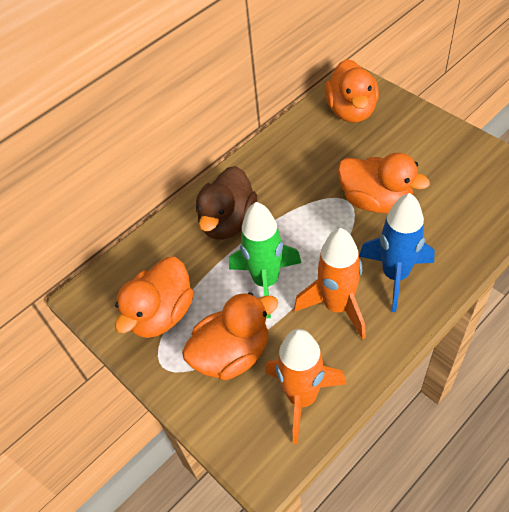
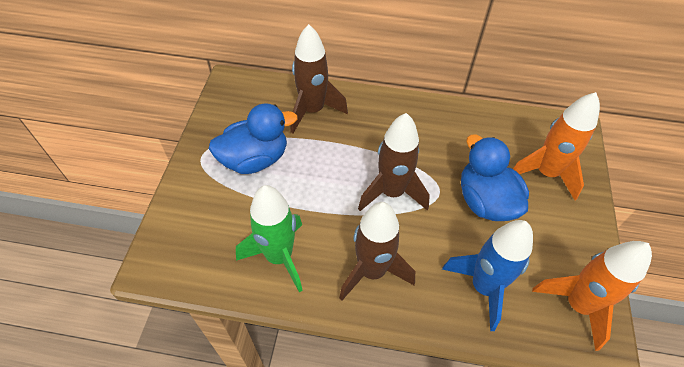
blue duck: 0 -> 2
brown duck: 1 -> 0
brown rocket: 0 -> 3
orange duck: 4 -> 0

